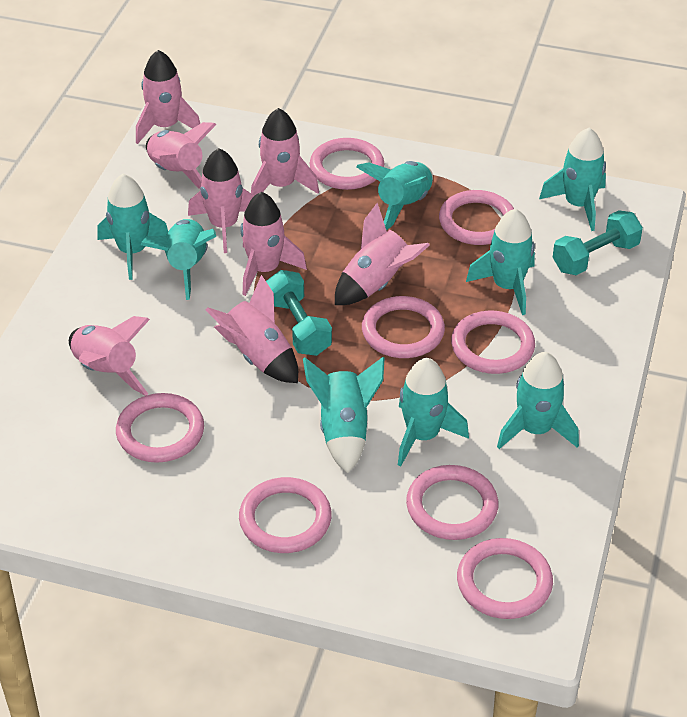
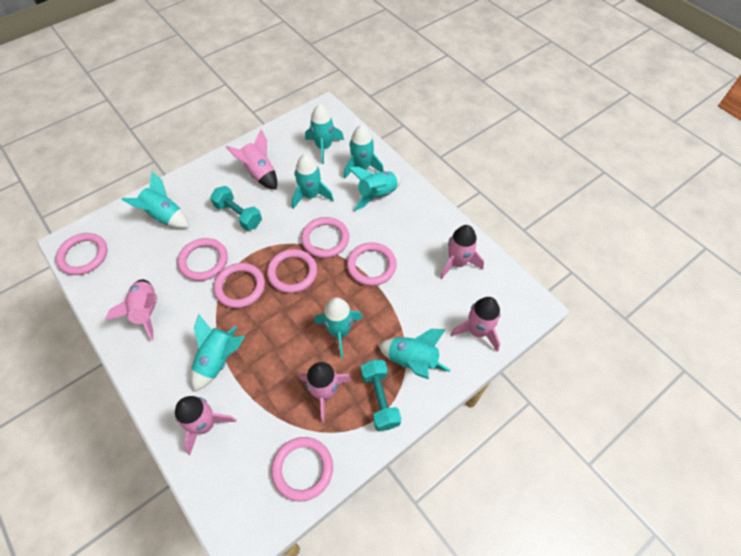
pink ring: 8 -> 7
pink rocket: 8 -> 6

